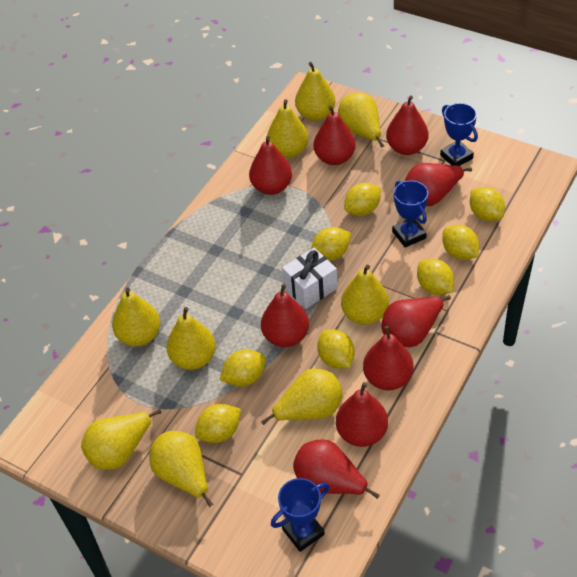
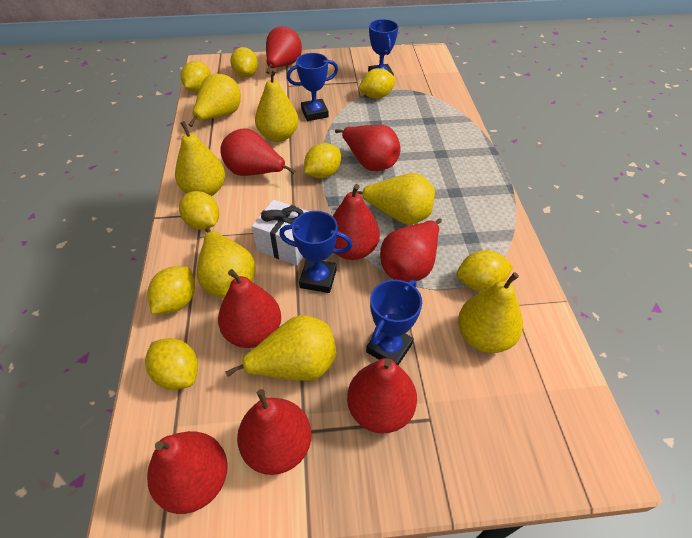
blue trophy: 3 -> 4
yellow pear: 9 -> 7

